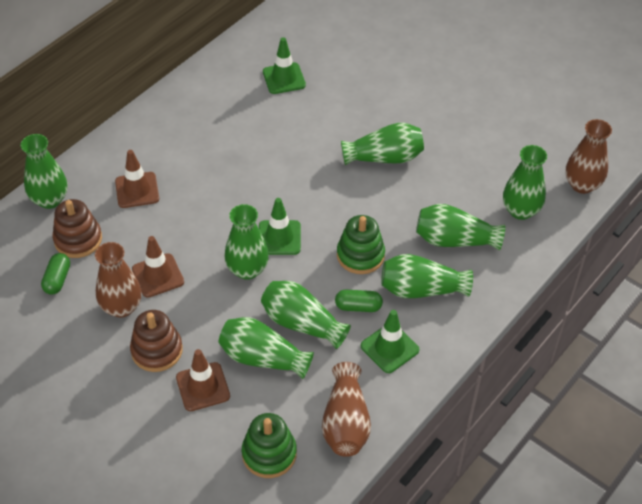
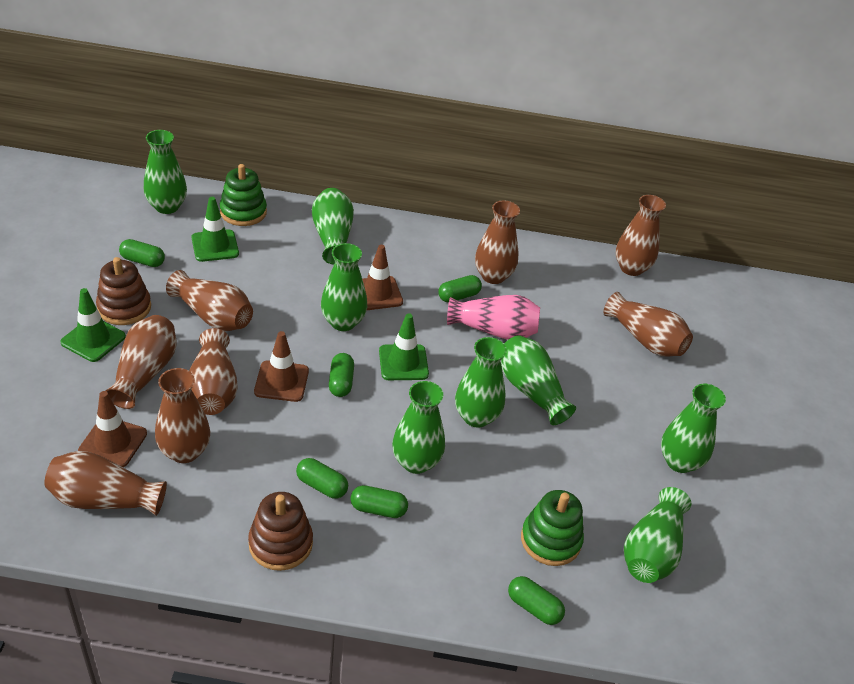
brown vase: 3 -> 8
green capsule: 2 -> 6
pink vase: 0 -> 1

